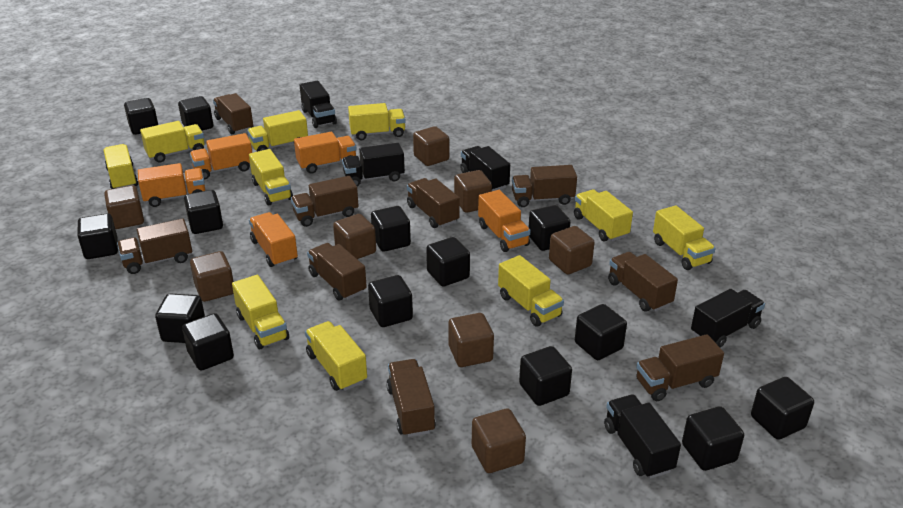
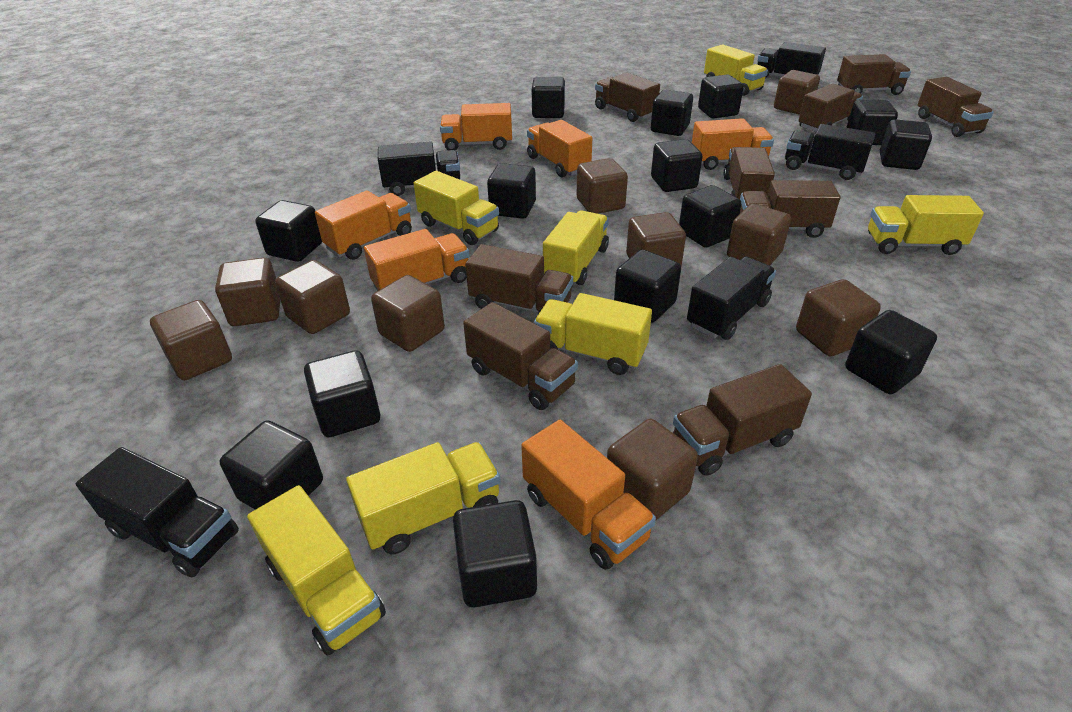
brown cube: 8 -> 10
orange truck: 5 -> 6
yellow truck: 10 -> 7

